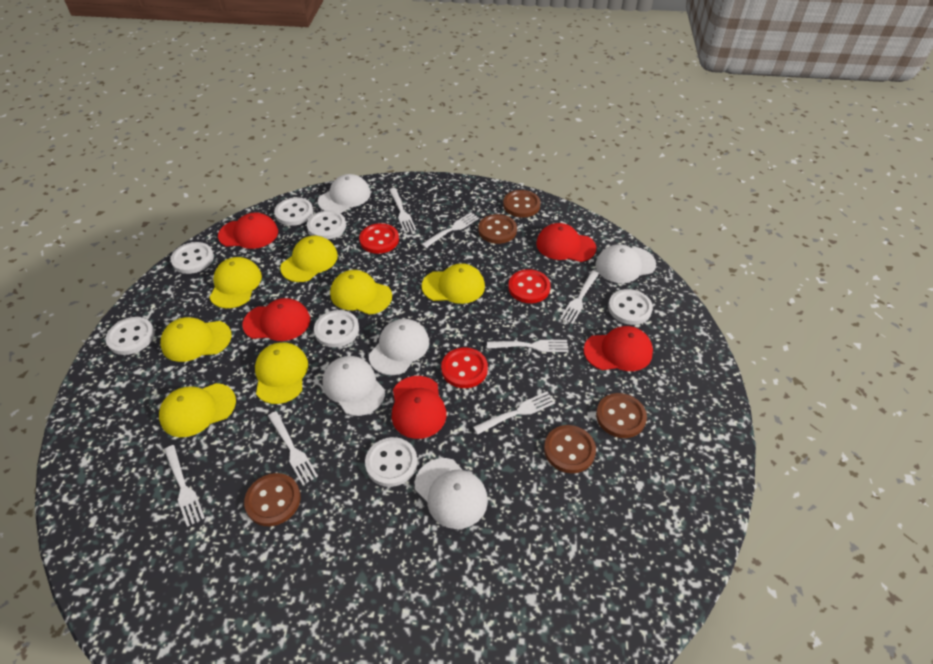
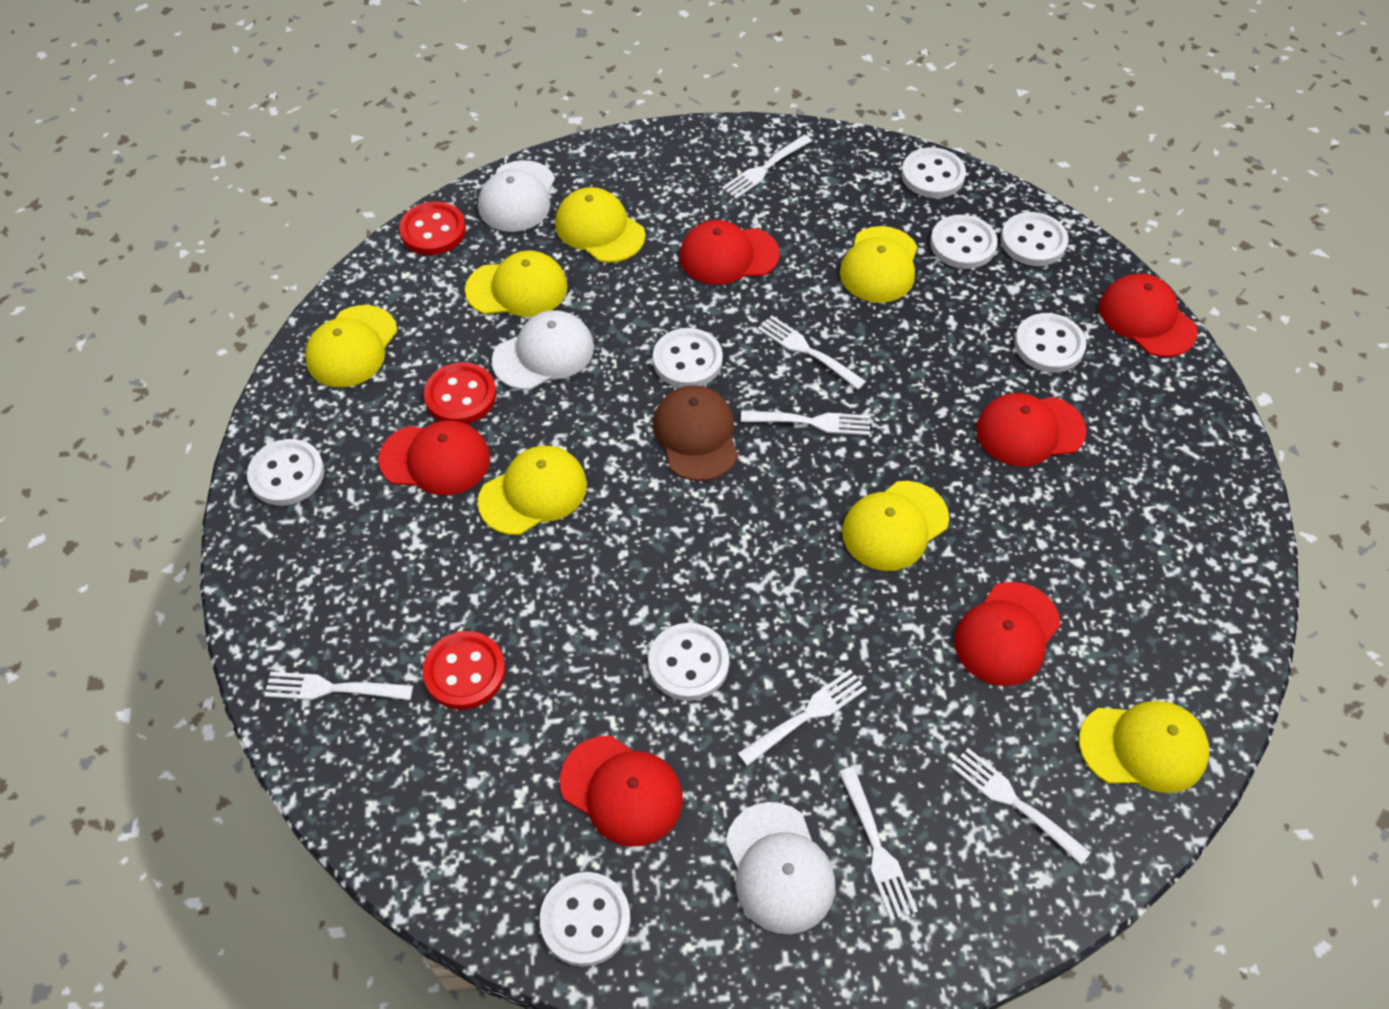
brown button: 5 -> 0
brown cap: 0 -> 1
red cap: 5 -> 6
white button: 7 -> 8
white cap: 5 -> 3

